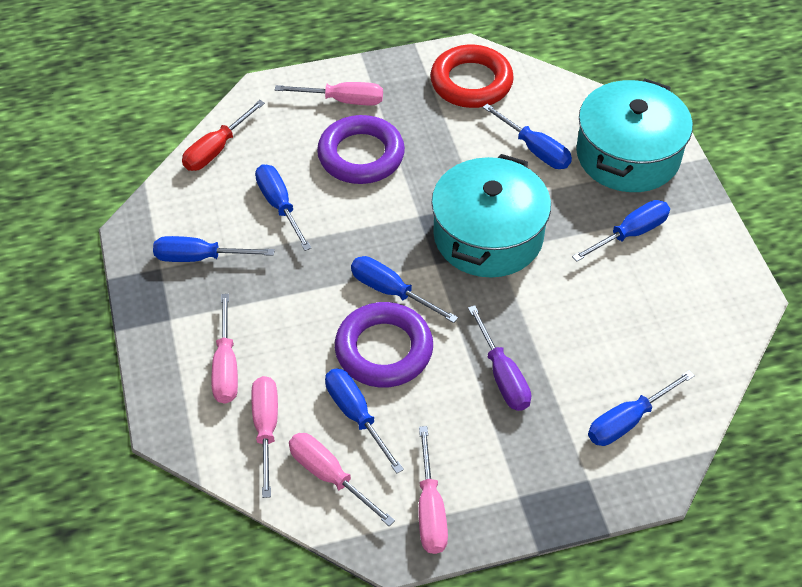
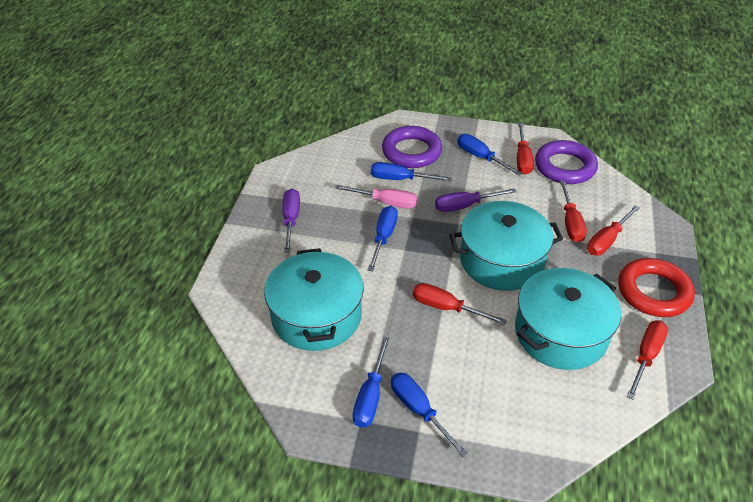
blue screwdriver: 7 -> 5
pink screwdriver: 5 -> 1
purple screwdriver: 1 -> 2
red screwdriver: 1 -> 5
turquoise pot: 2 -> 3

